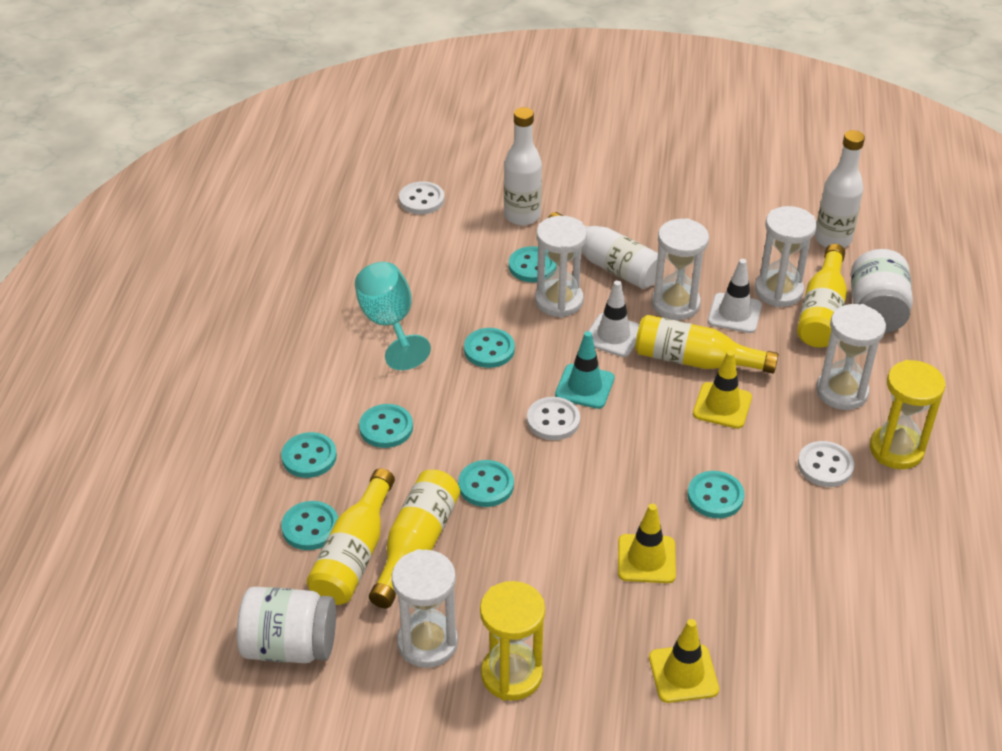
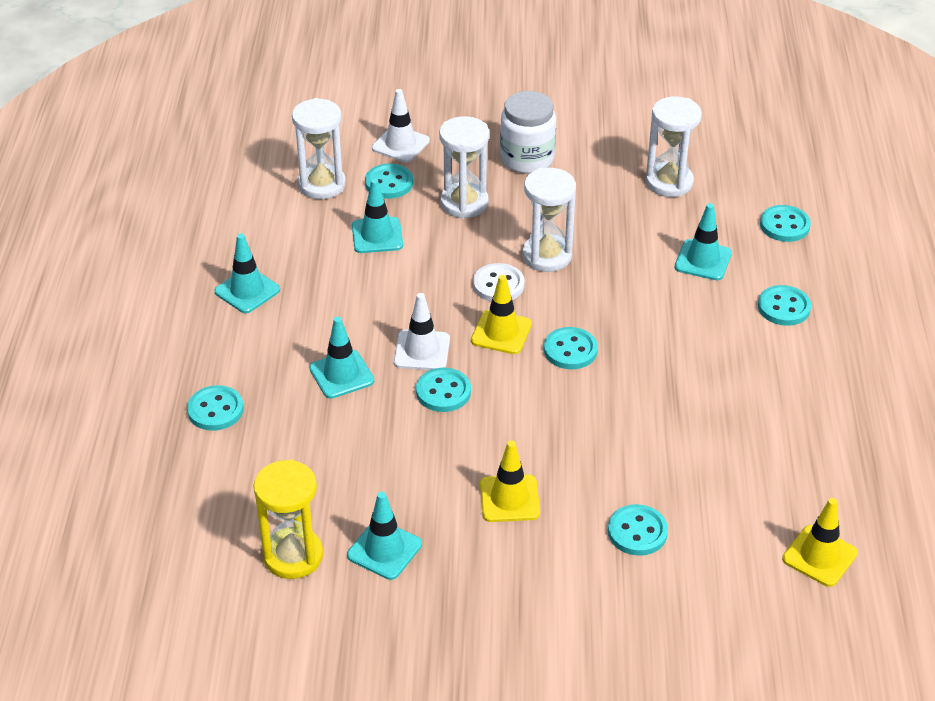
turquoise goblet: 1 -> 0
turquoise traffic cone: 1 -> 5
white bottle: 3 -> 0
white button: 3 -> 1
white hourglass: 5 -> 4
white jar: 2 -> 1
yellow bottle: 4 -> 0
yellow hourglass: 2 -> 1

